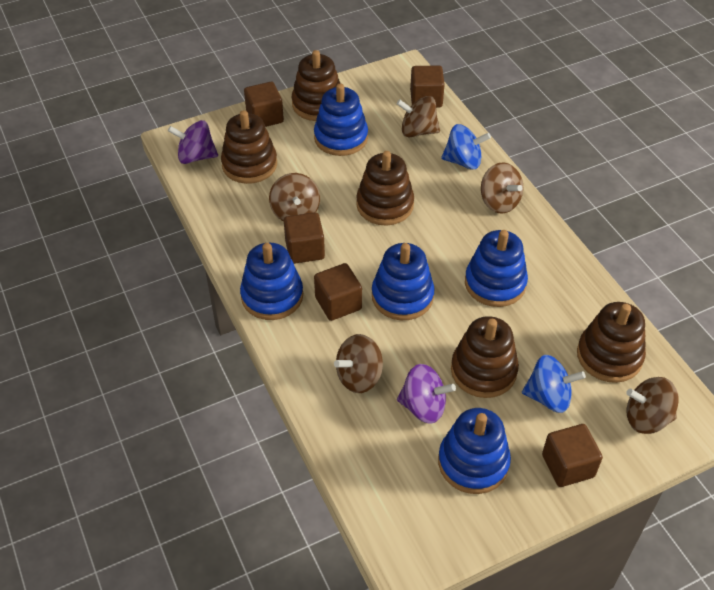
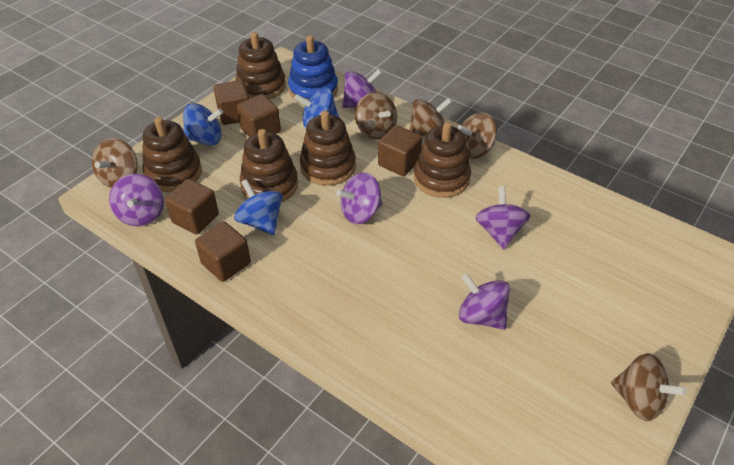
blue spinning top: 2 -> 3
blue stacking toy: 5 -> 1
purple spinning top: 2 -> 5

